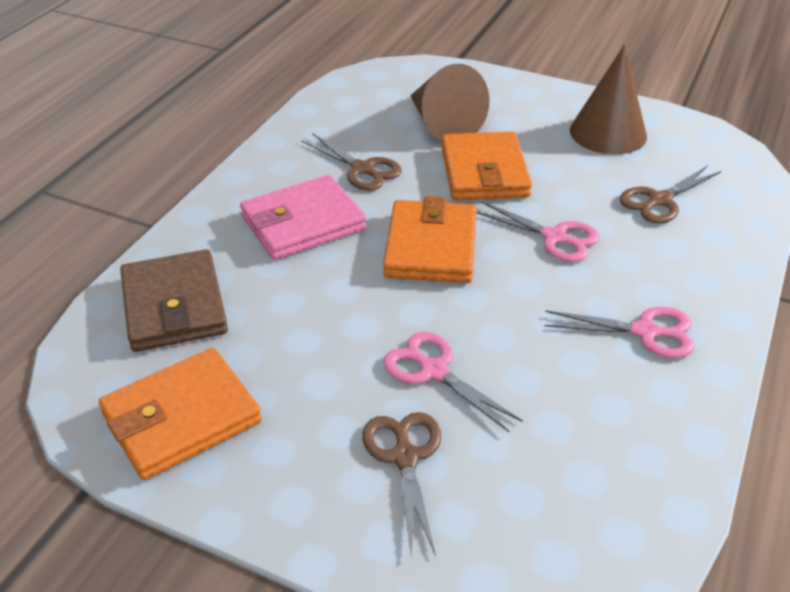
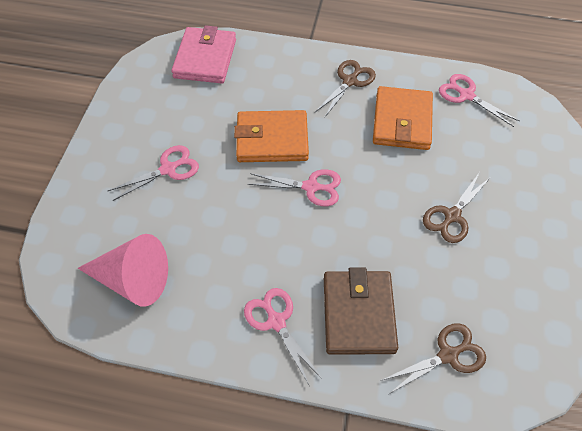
brown cone: 2 -> 0
orange wallet: 3 -> 2
pink cone: 0 -> 1
pink scissors: 3 -> 4

